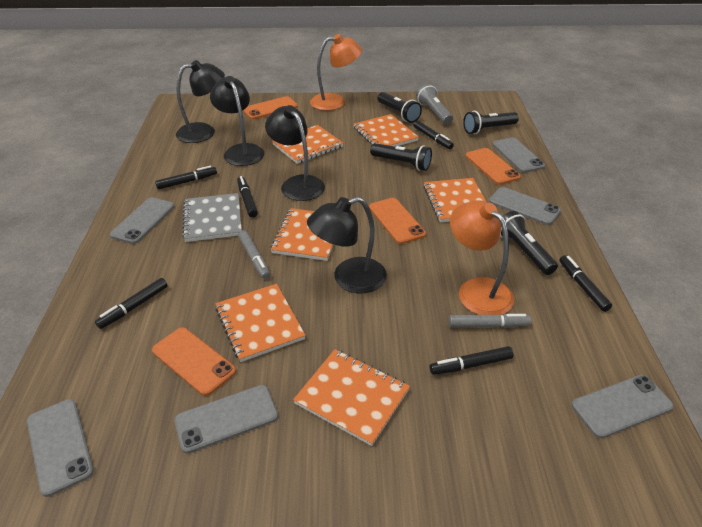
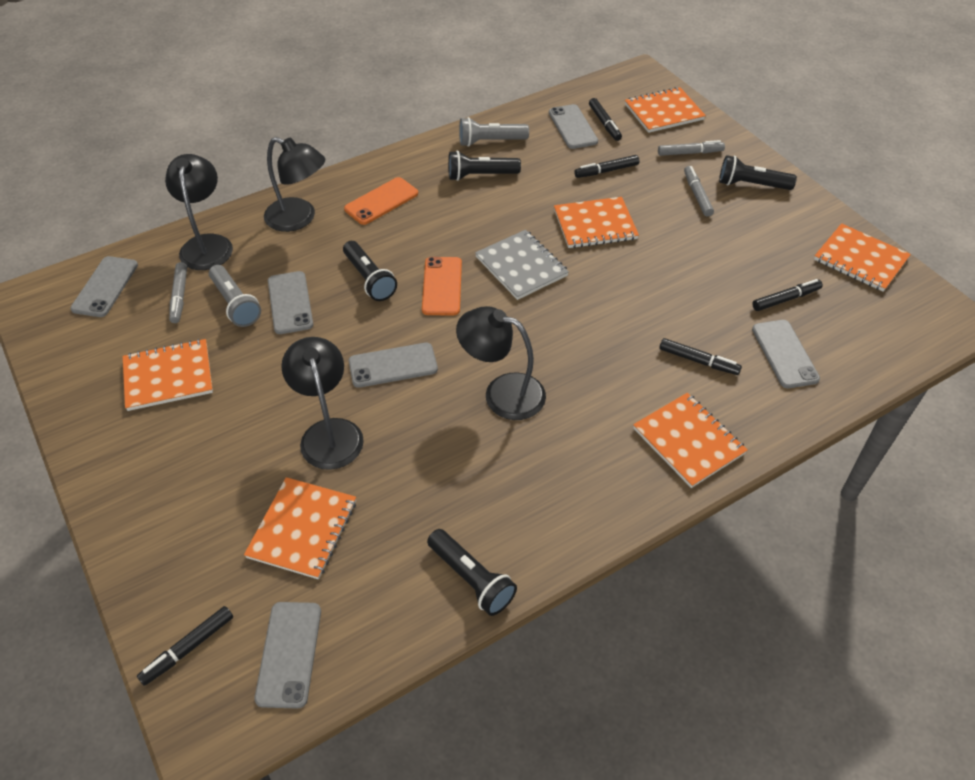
black marker: 6 -> 5
grey flashlight: 1 -> 2
grey marker: 2 -> 3
orange lamp: 2 -> 0
orange phone: 4 -> 2

